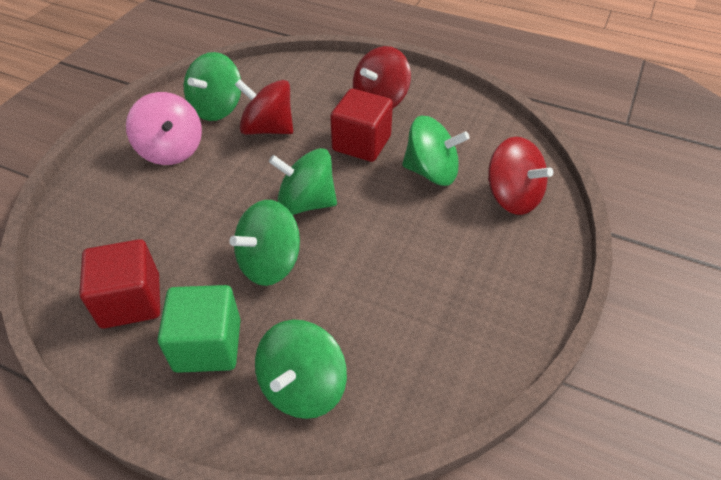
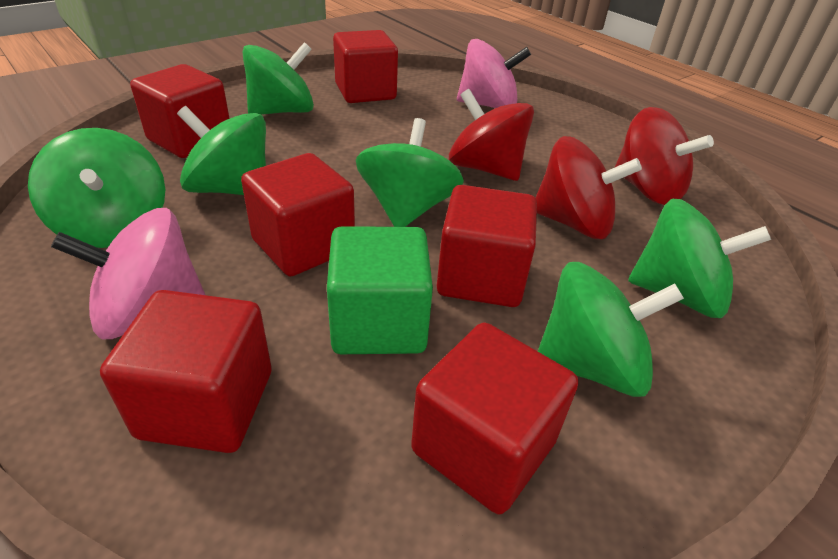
green spinning top: 5 -> 6
pink spinning top: 1 -> 2
red cube: 2 -> 6

